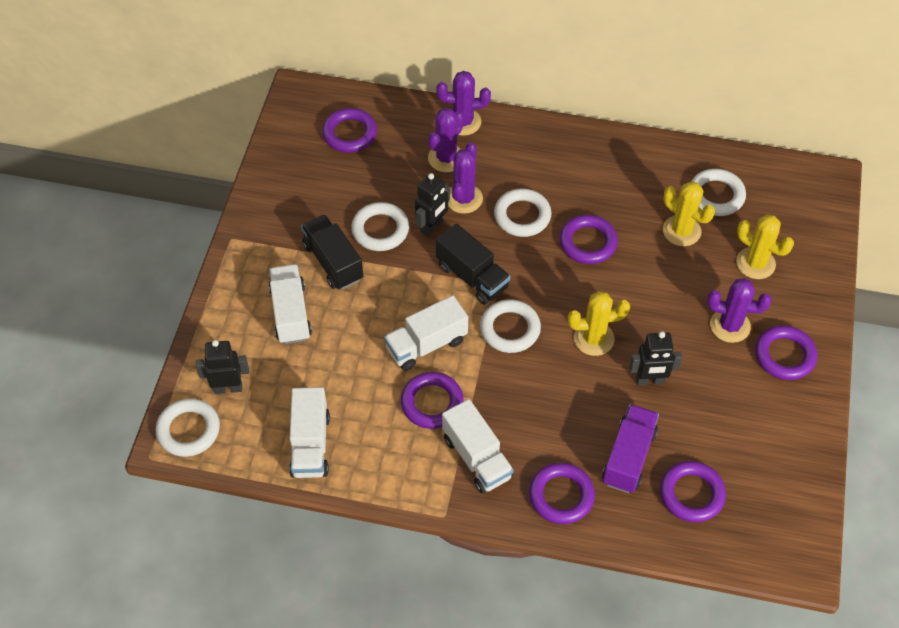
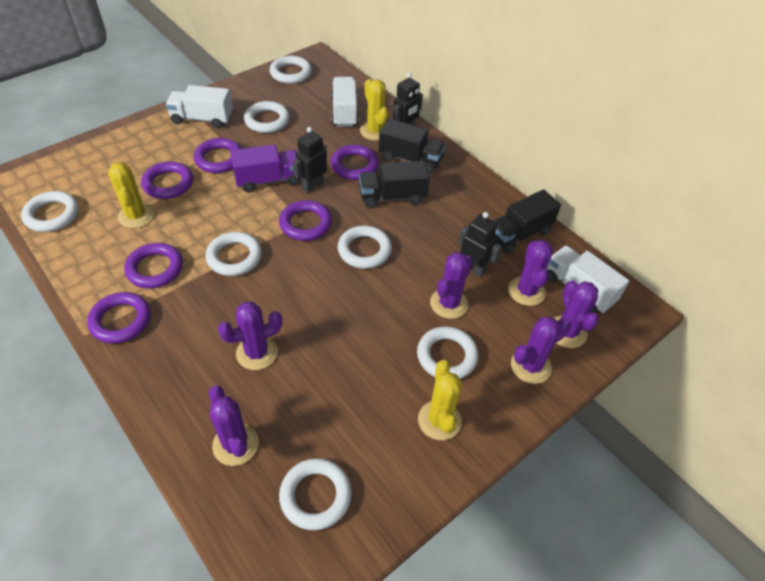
black truck: 2 -> 3
purple cactus: 4 -> 6
white ring: 5 -> 7
white truck: 4 -> 3

